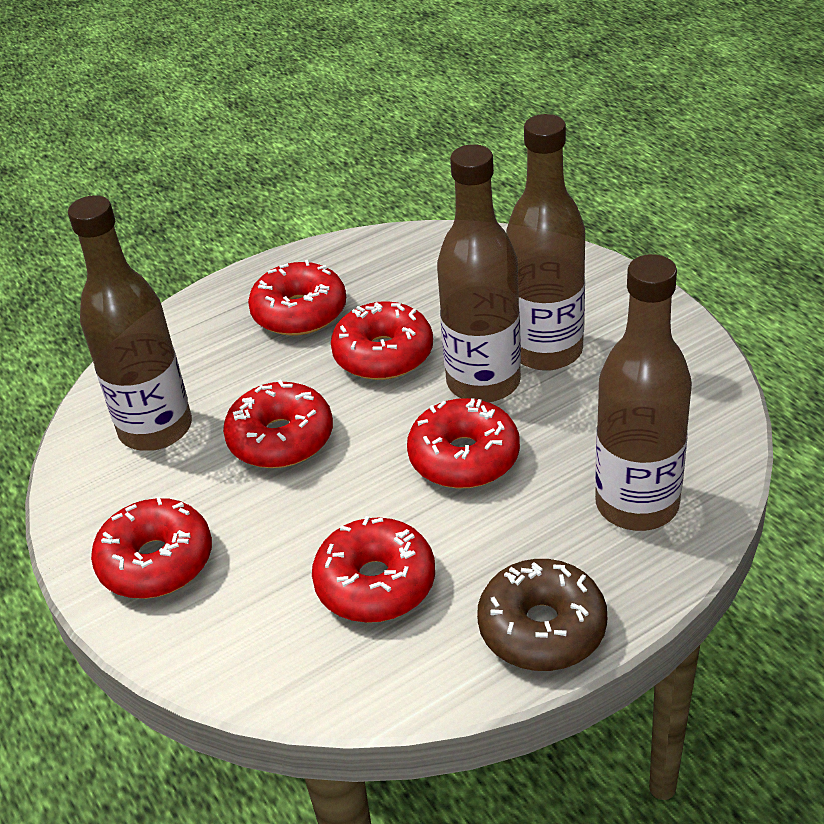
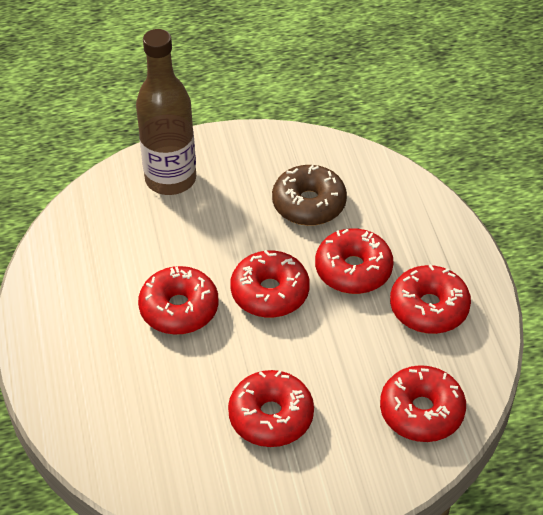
brown bottle: 4 -> 1

